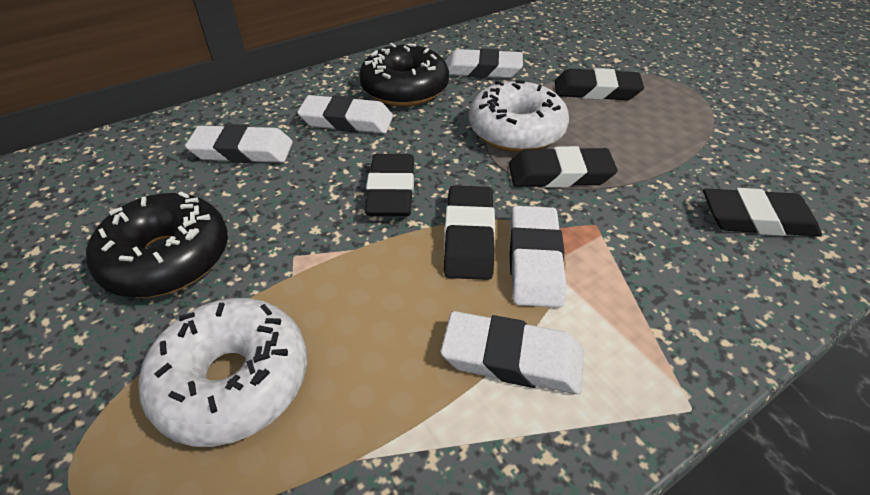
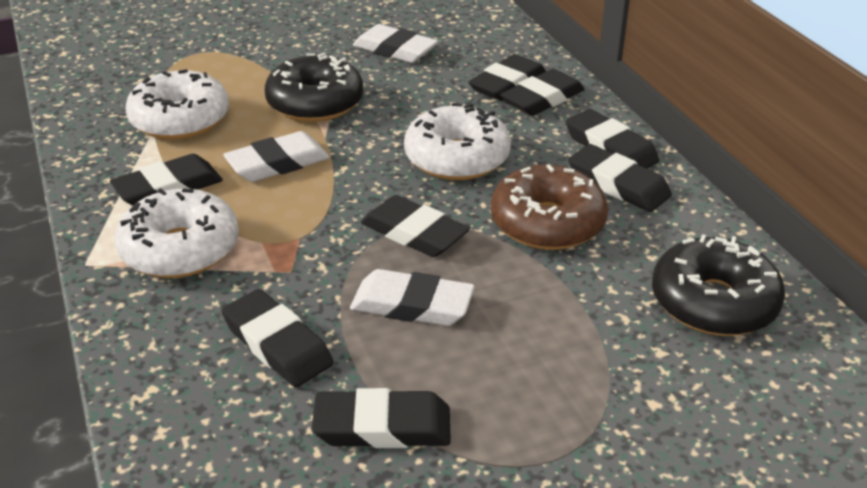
black eraser: 5 -> 8
brown donut: 0 -> 1
white donut: 2 -> 3
white eraser: 5 -> 3

